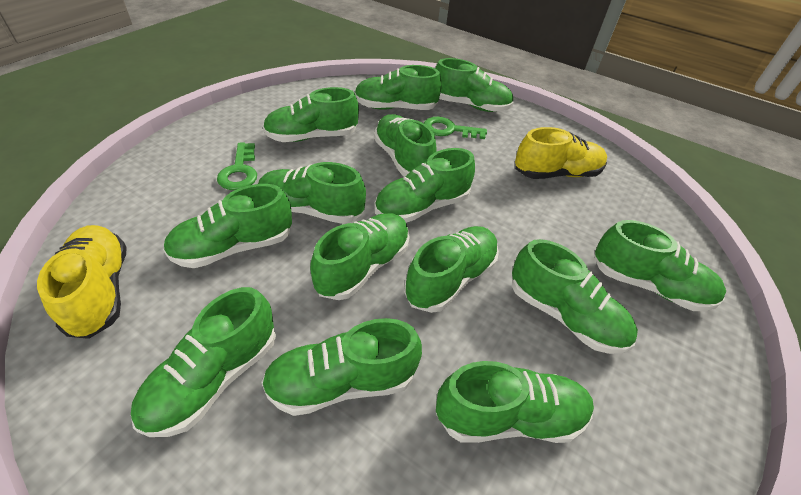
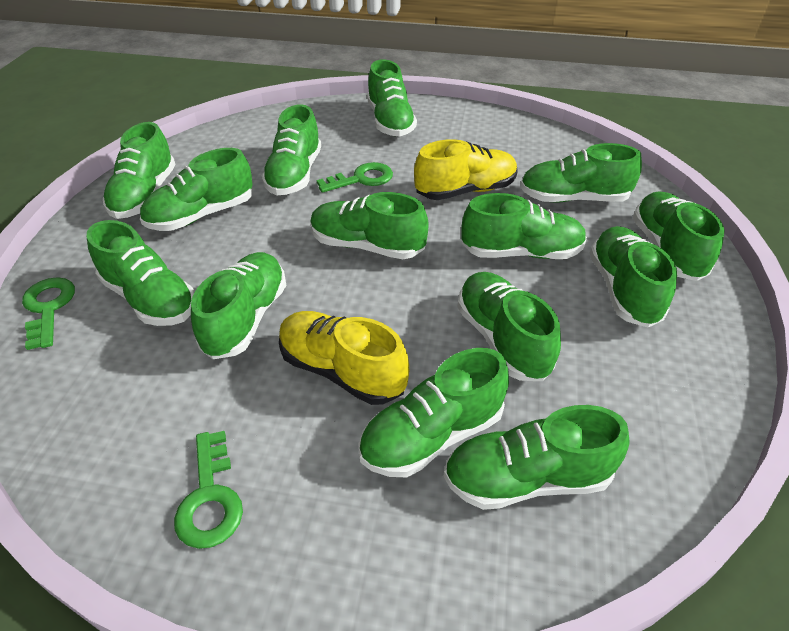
green key: 2 -> 3

